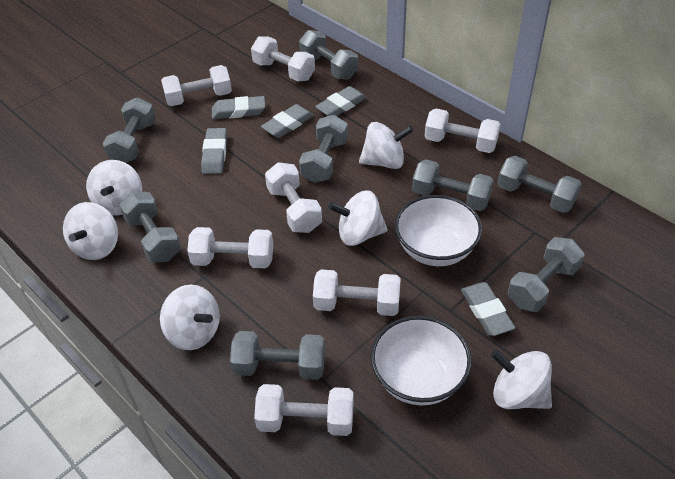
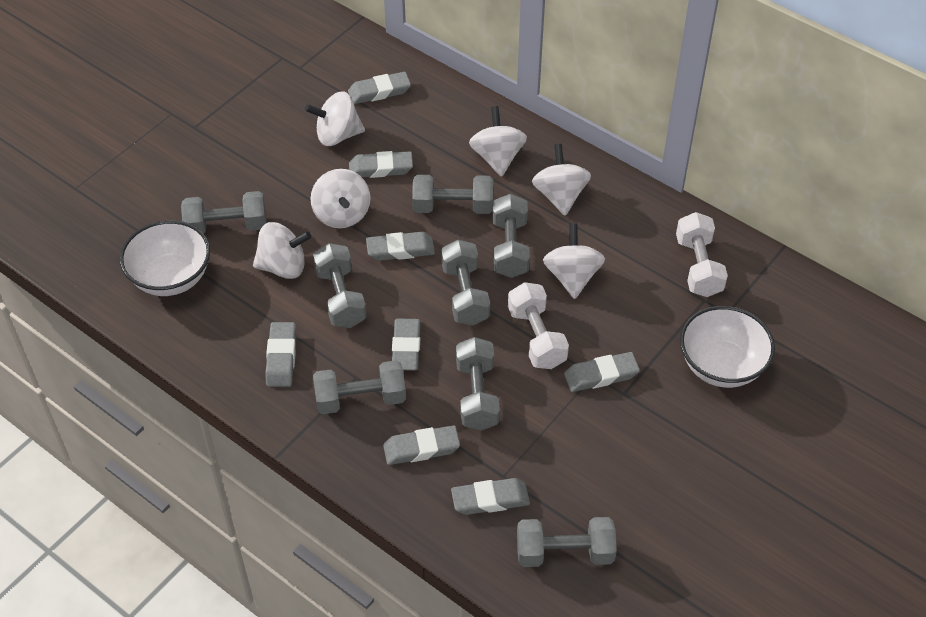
grey eraser: 5 -> 8
white dumbbell: 7 -> 2

